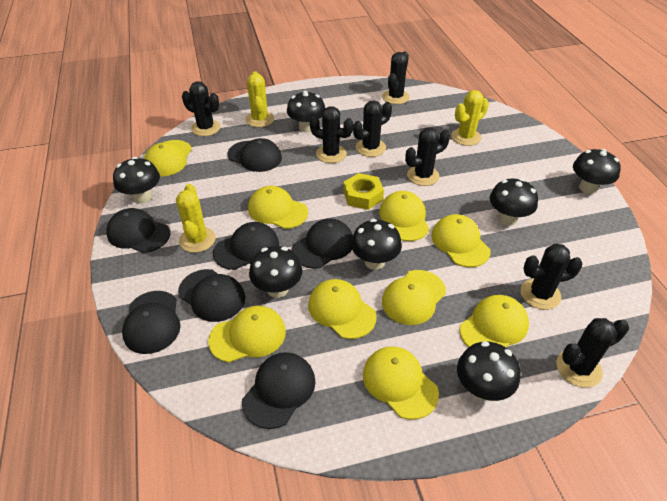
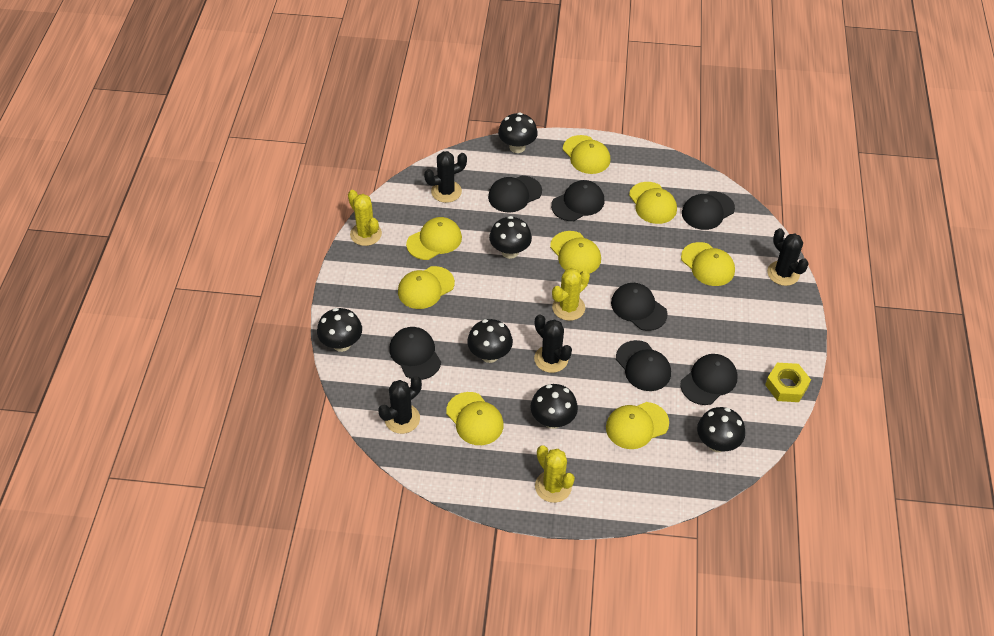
black cactus: 7 -> 4
black mushroom: 7 -> 6
yellow cap: 9 -> 8

